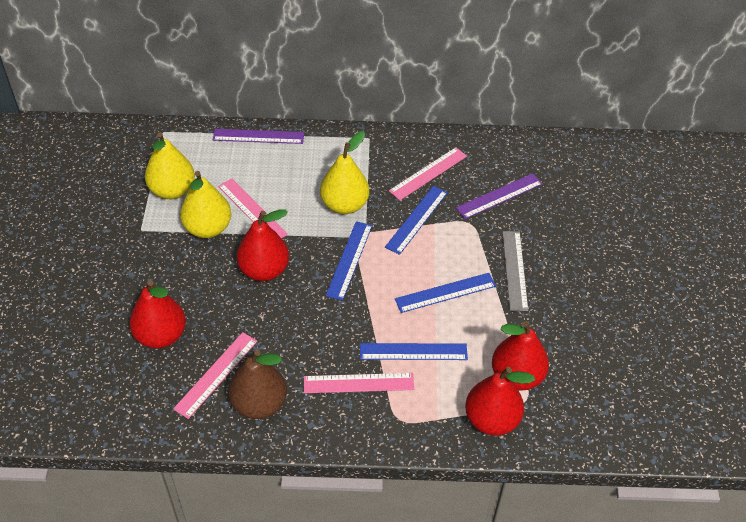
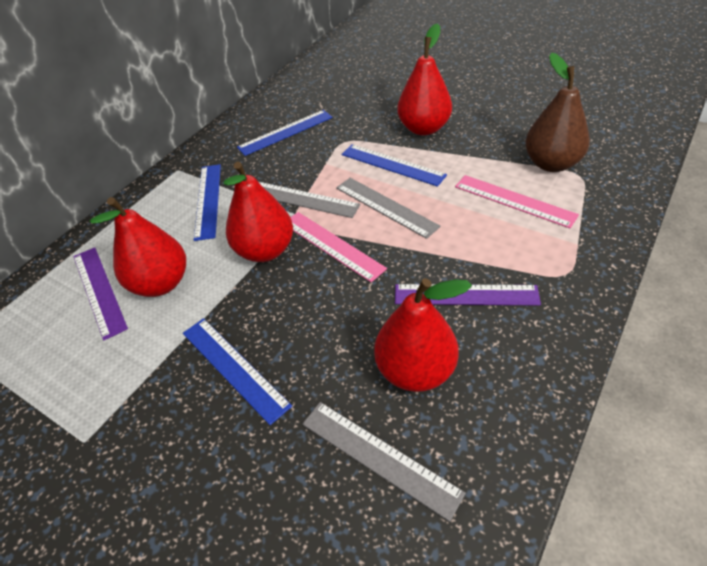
grey ruler: 1 -> 3
pink ruler: 4 -> 2
yellow pear: 3 -> 0

